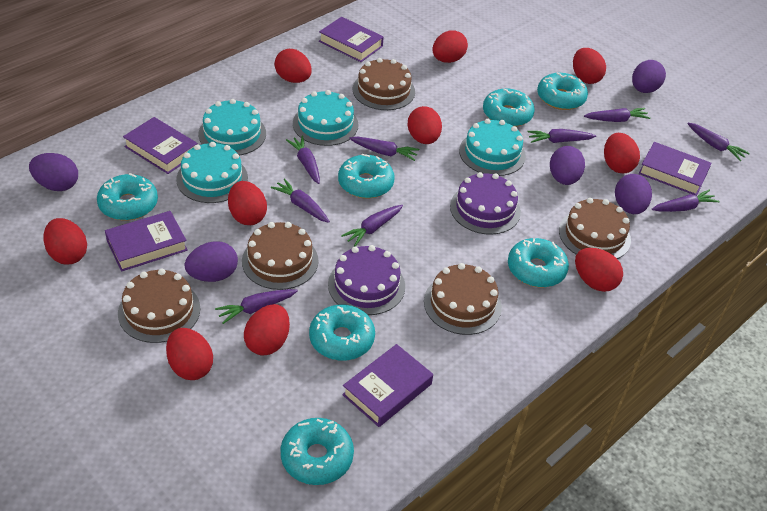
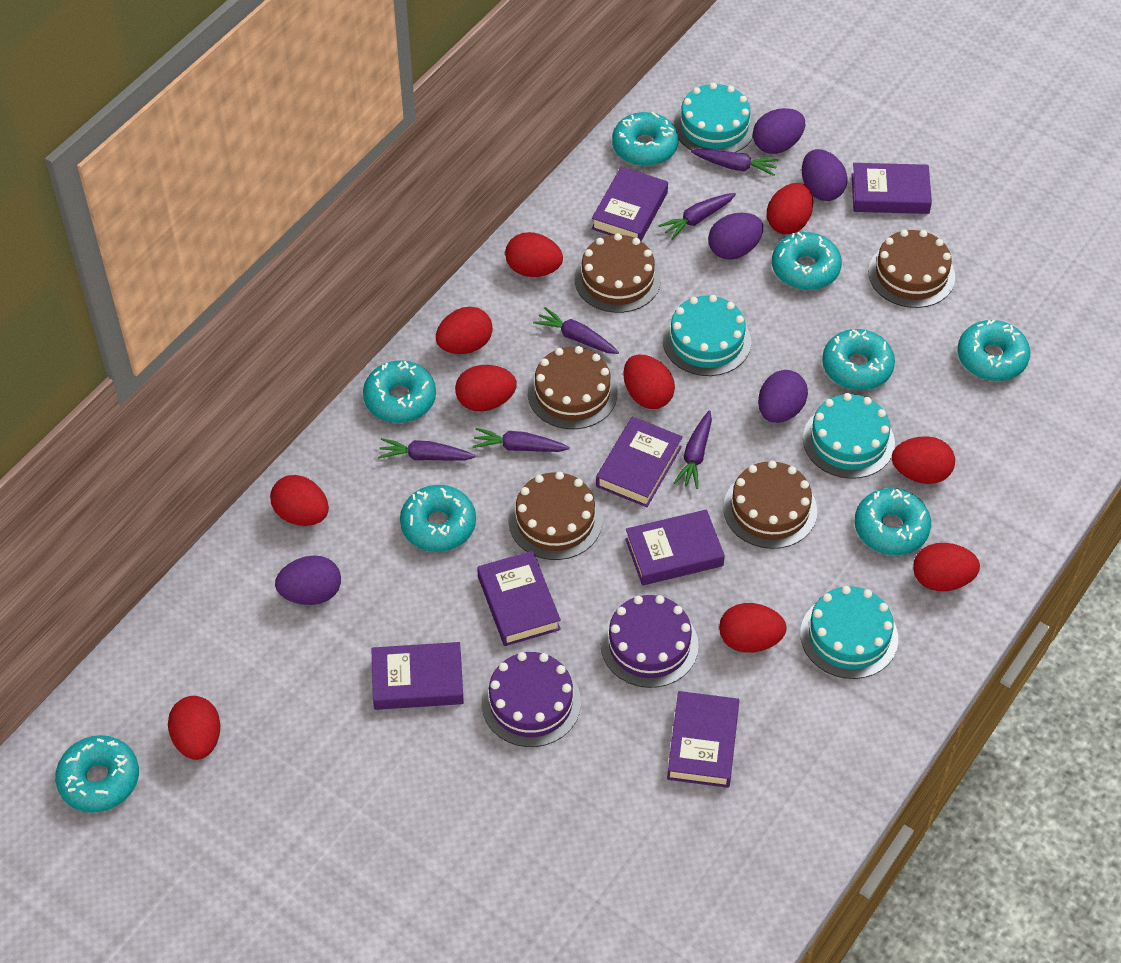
purple book: 5 -> 7
purple carrot: 9 -> 6
turquoise donut: 7 -> 8

